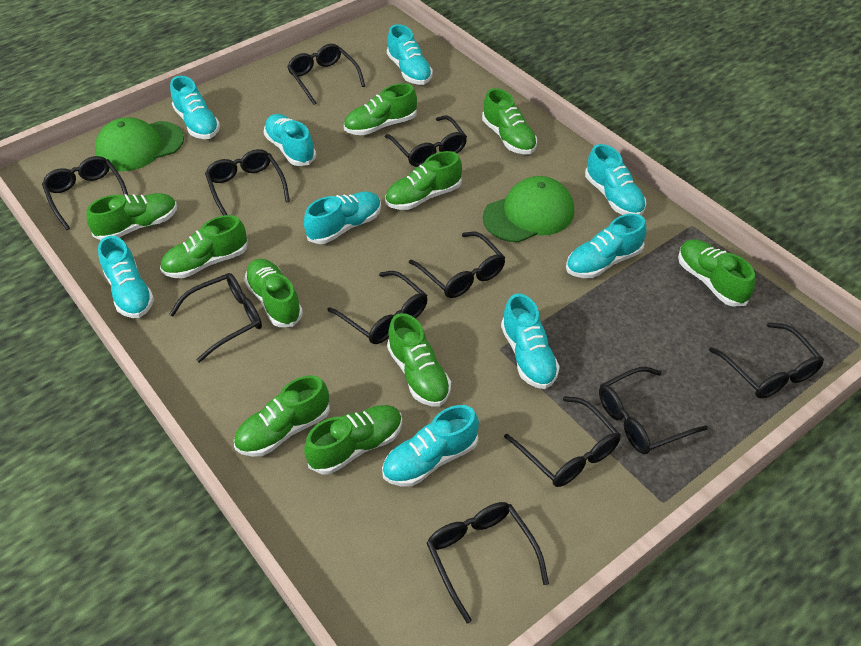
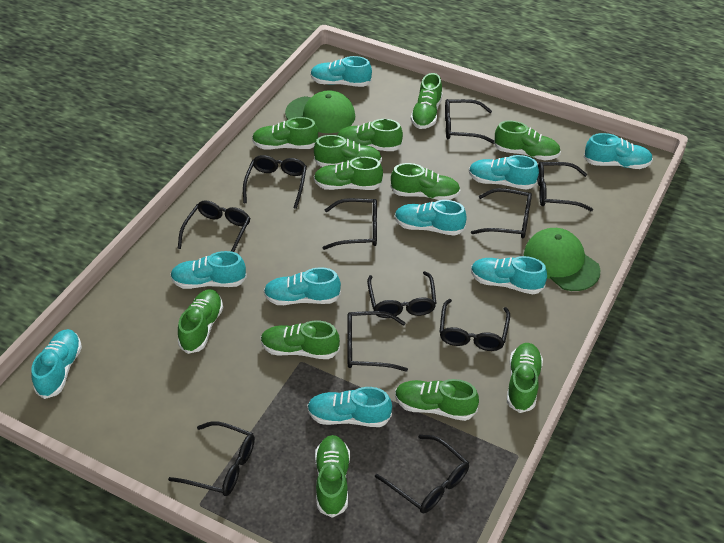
green shoe: 10 -> 12

